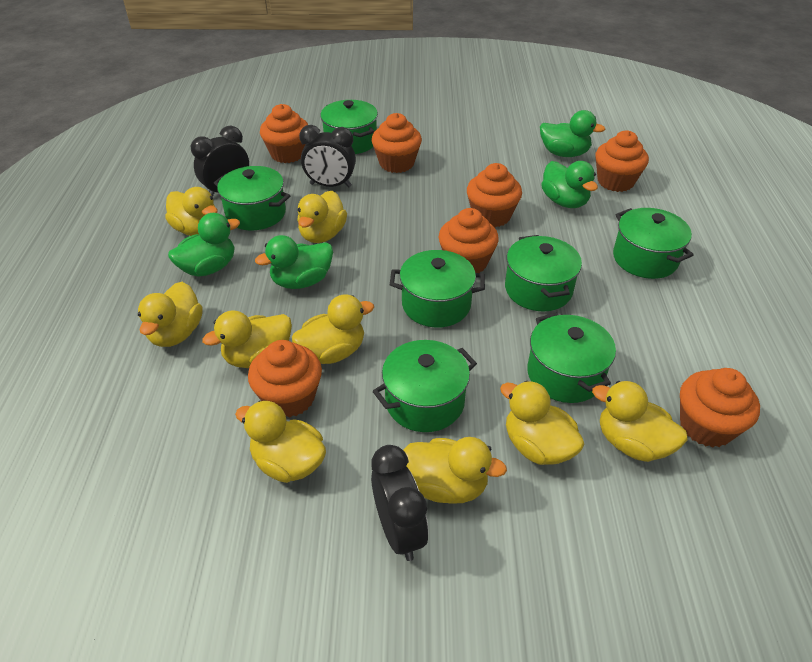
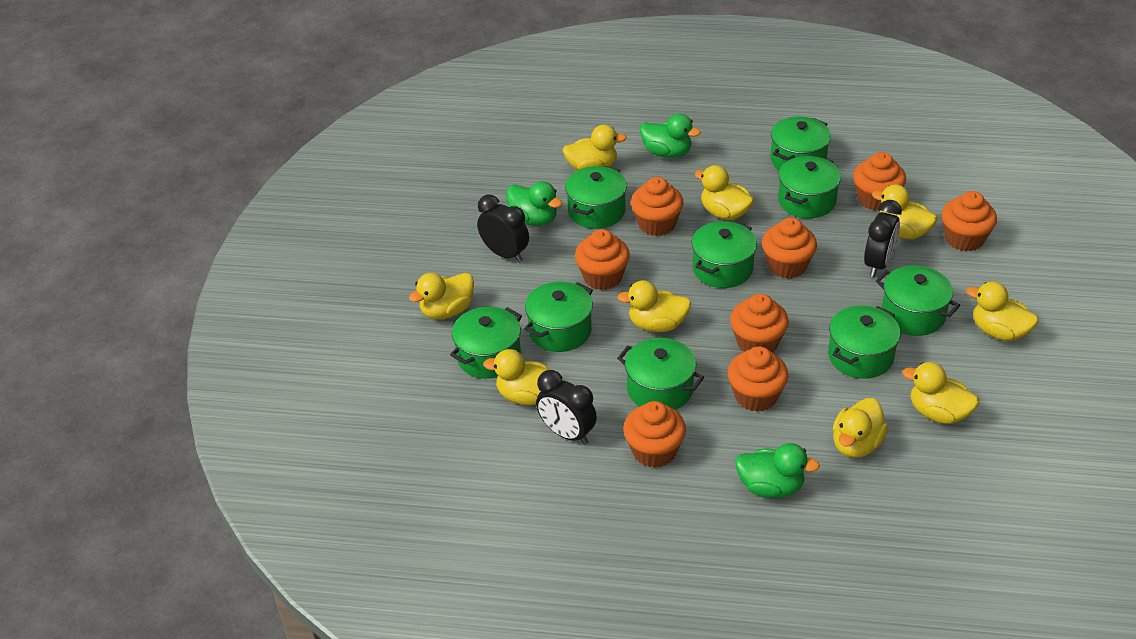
green duck: 4 -> 3
green pot: 7 -> 9
orange cupcake: 7 -> 8

